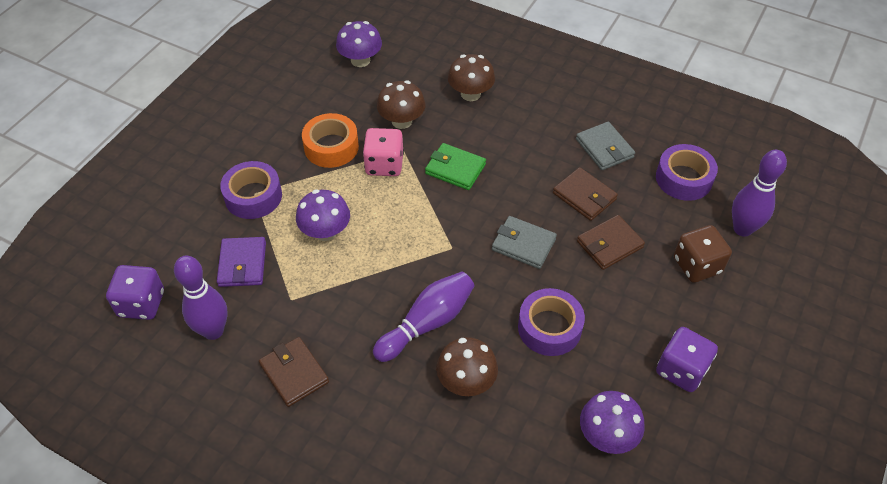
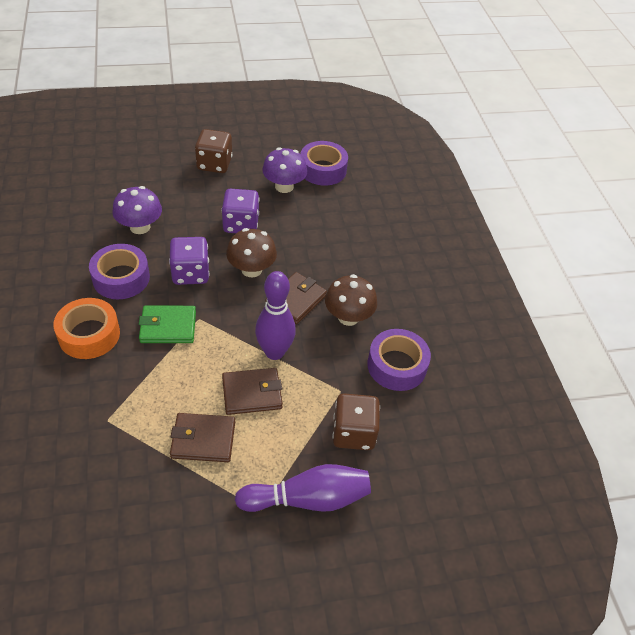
brown dice: 1 -> 2
brown mushroom: 3 -> 2
grey wallet: 2 -> 0
pink dice: 1 -> 0
purple bowling pin: 3 -> 2
purple mushroom: 3 -> 2
purple wallet: 1 -> 0

